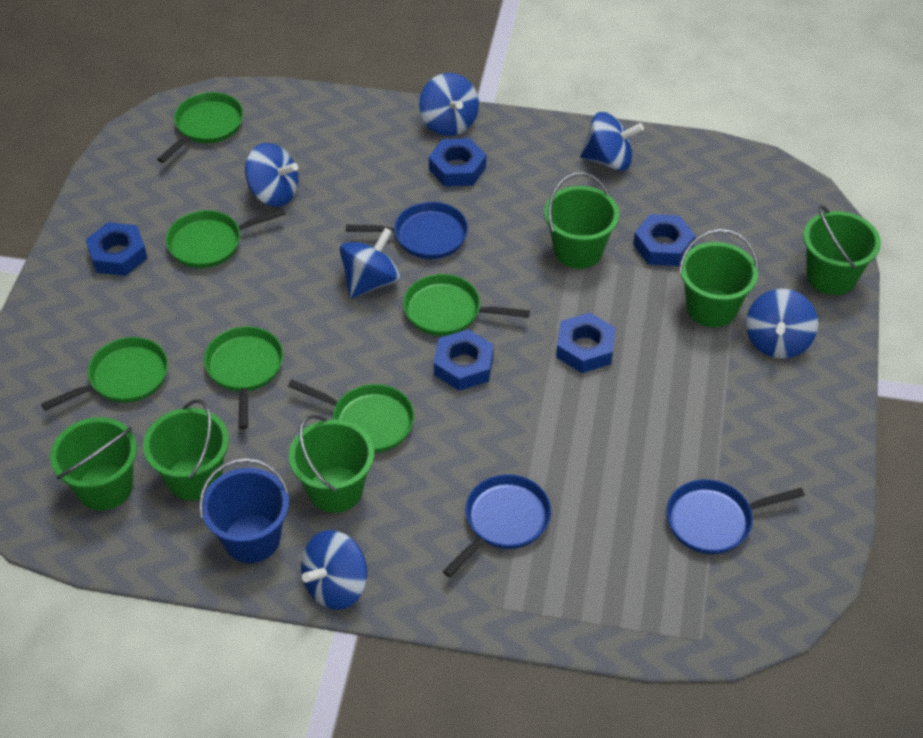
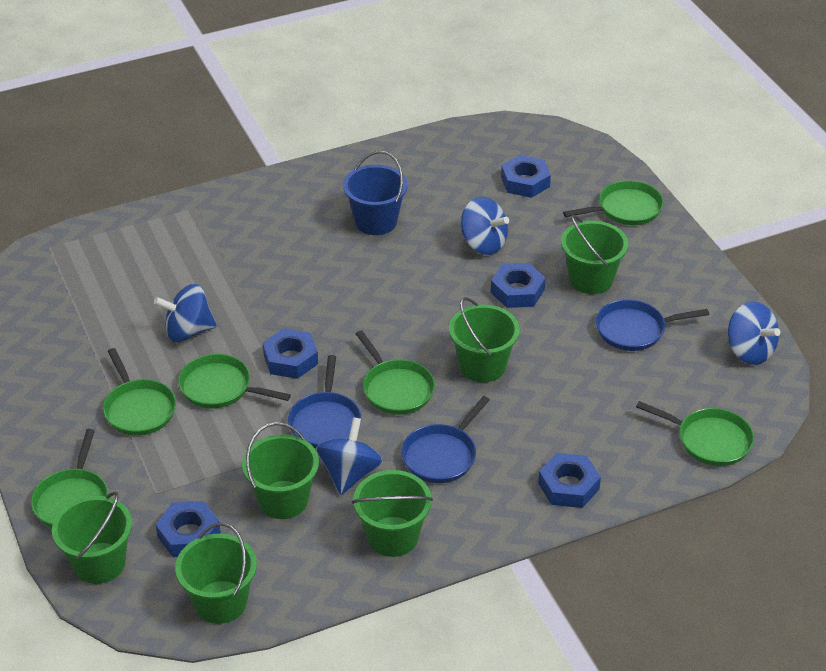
blue spinning top: 6 -> 4

